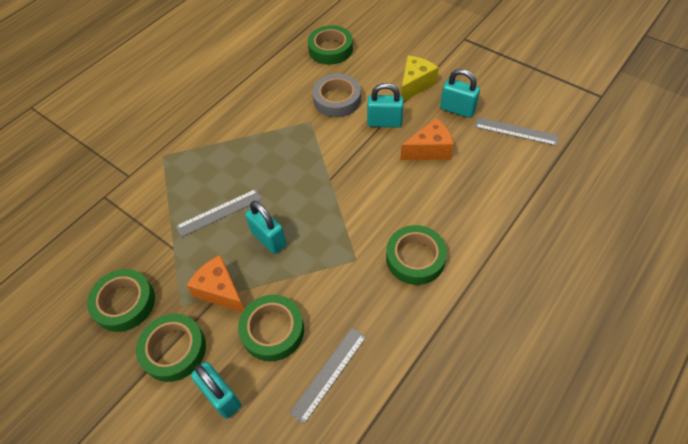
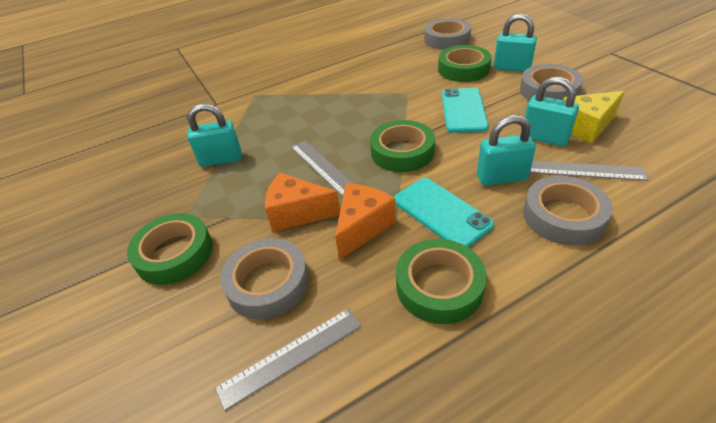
green tape: 5 -> 4
grey tape: 1 -> 4
turquoise phone: 0 -> 2

